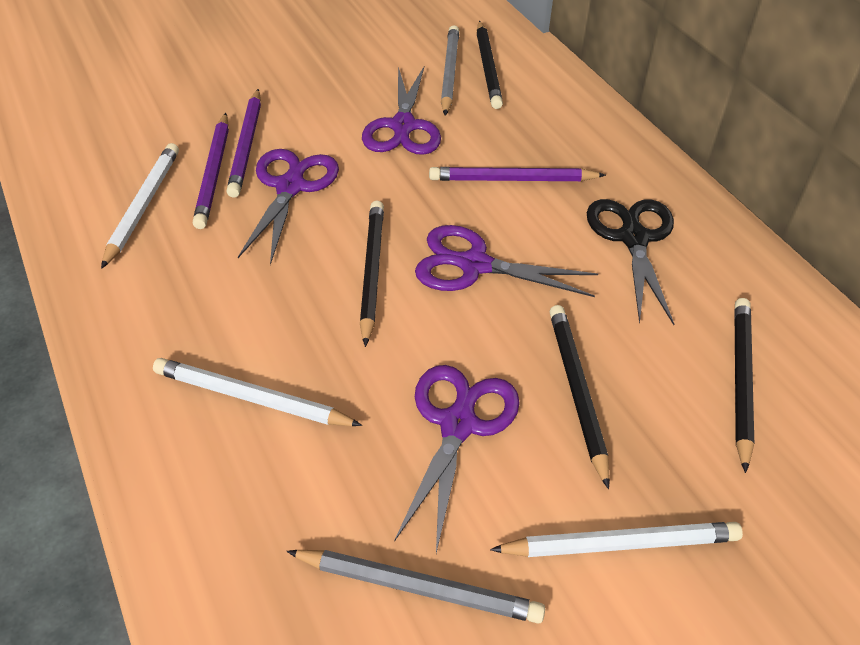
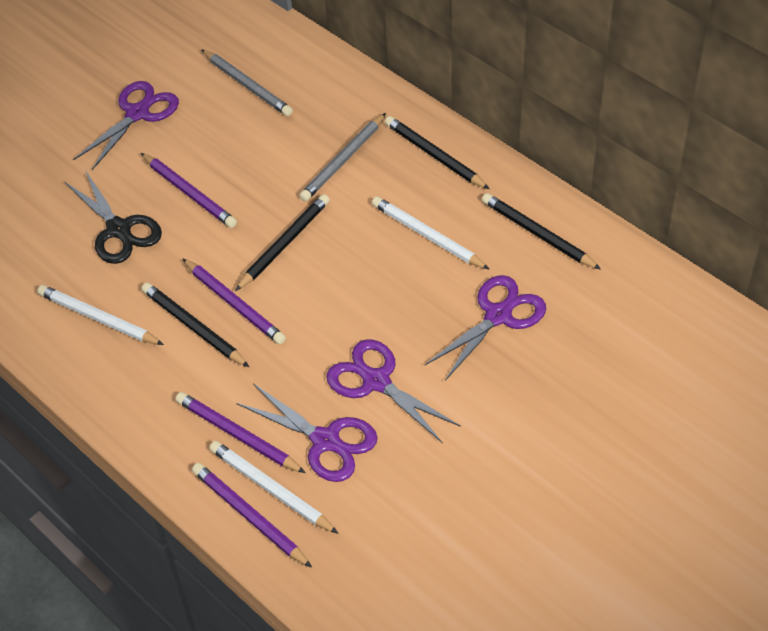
purple pencil: 3 -> 4

